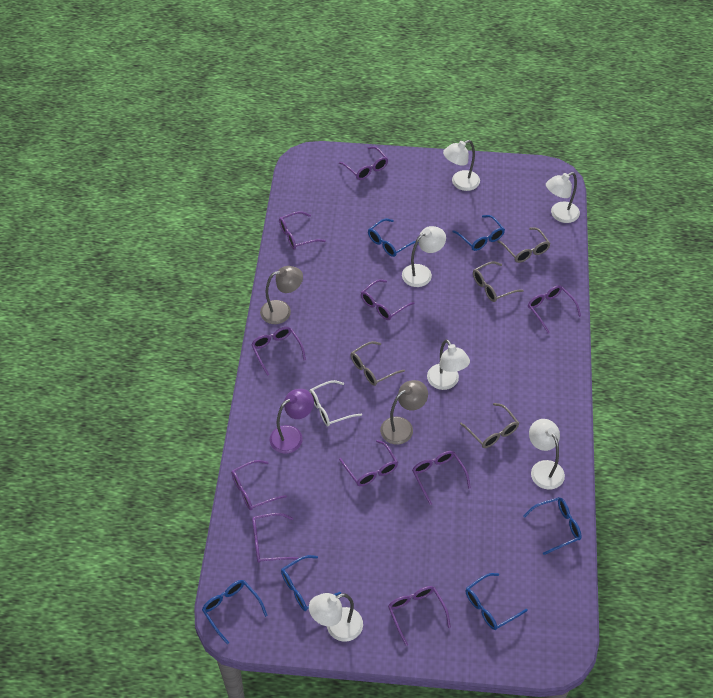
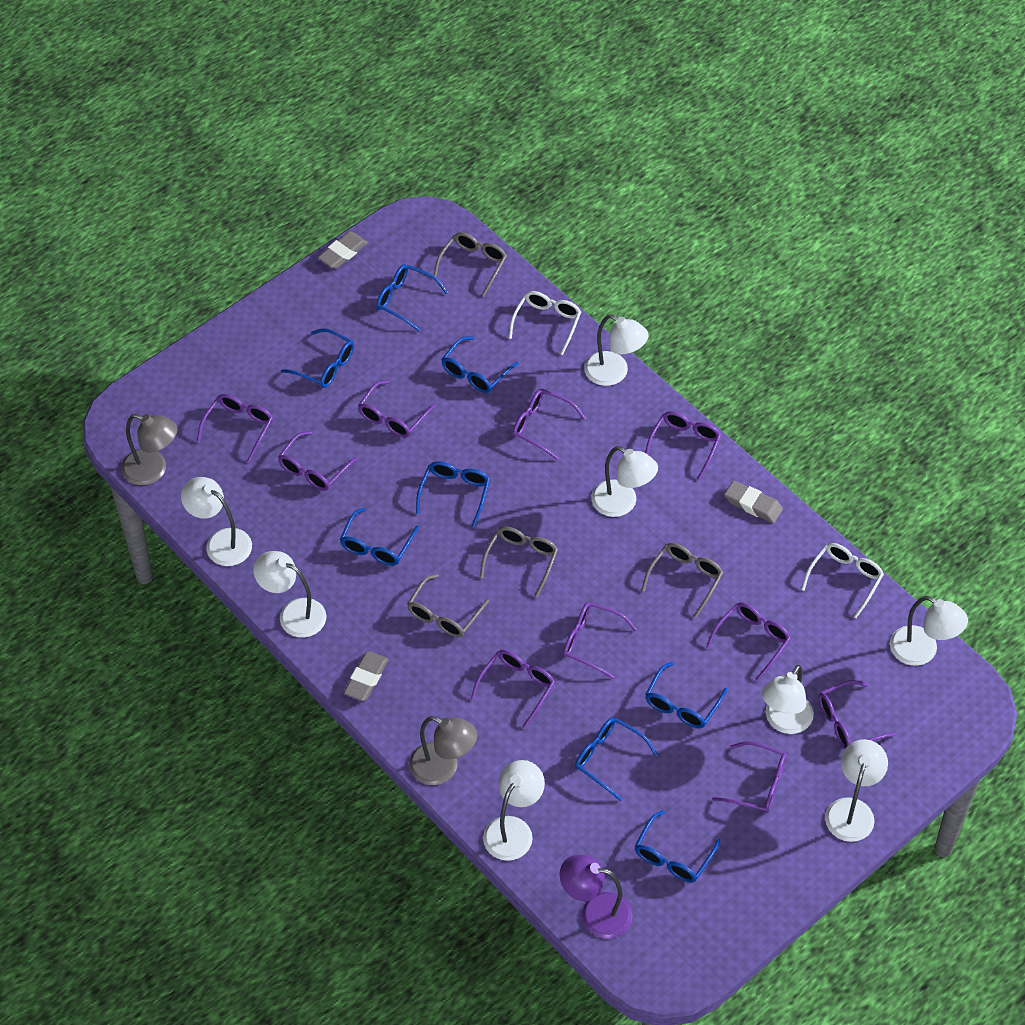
blue glasses: 6 -> 8
grey eraser: 0 -> 3
white glasses: 1 -> 2
white lamp: 6 -> 8

